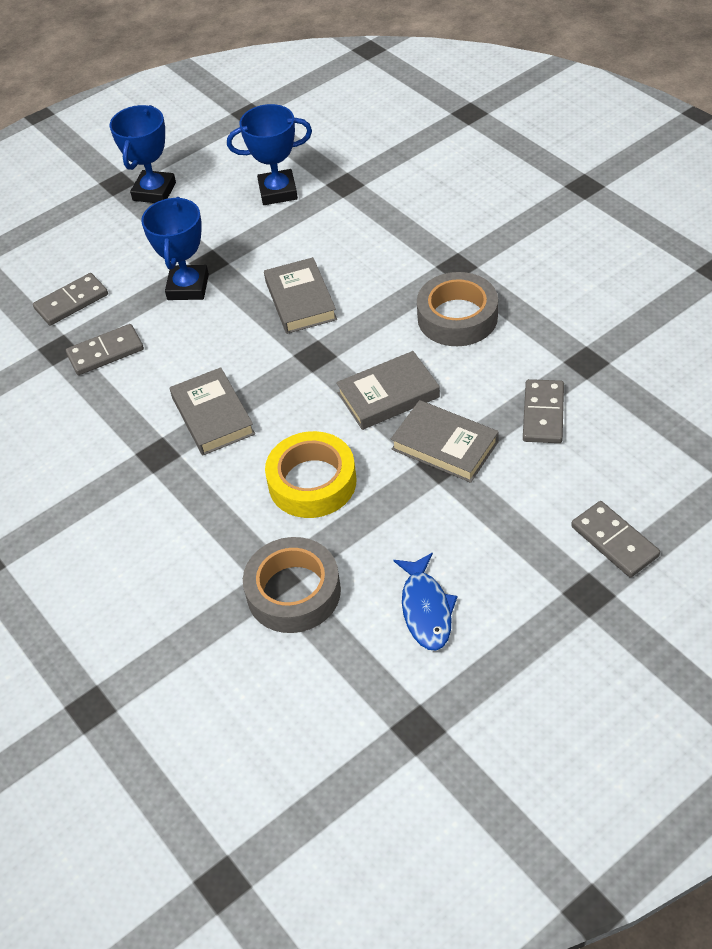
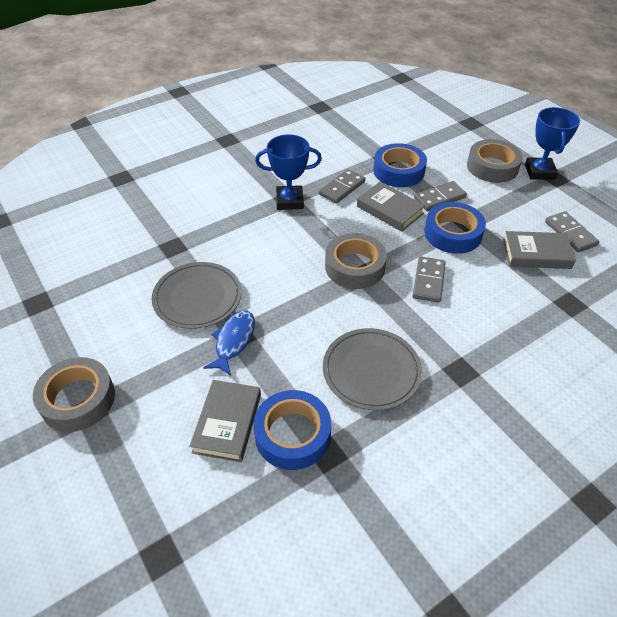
blue tape: 0 -> 3
blue trophy: 3 -> 2
grey book: 4 -> 3
grey plate: 0 -> 2
grey tape: 2 -> 3
yellow tape: 1 -> 0

